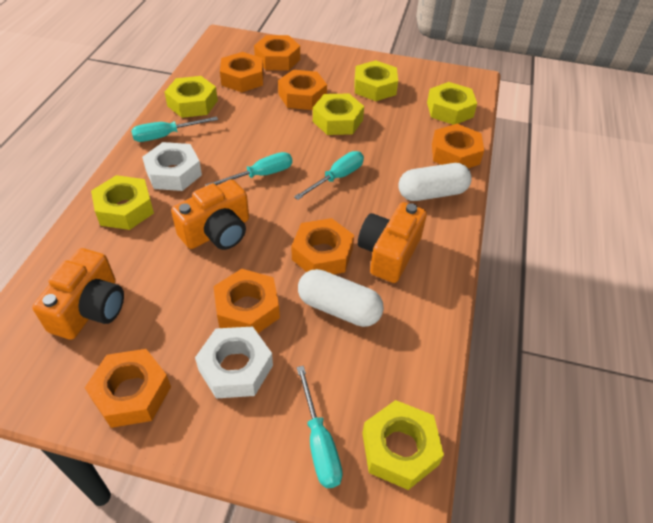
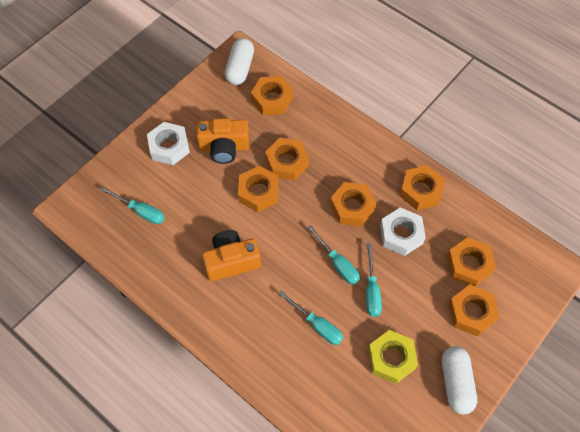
orange camera: 3 -> 2
yellow nut: 6 -> 1

